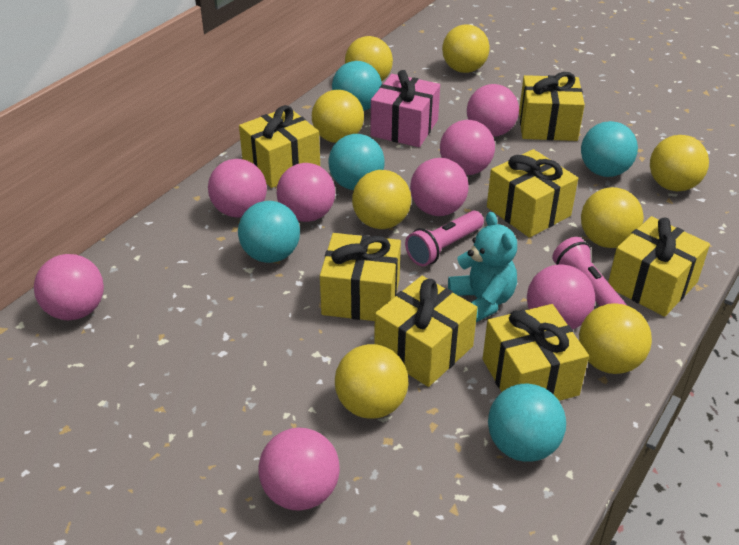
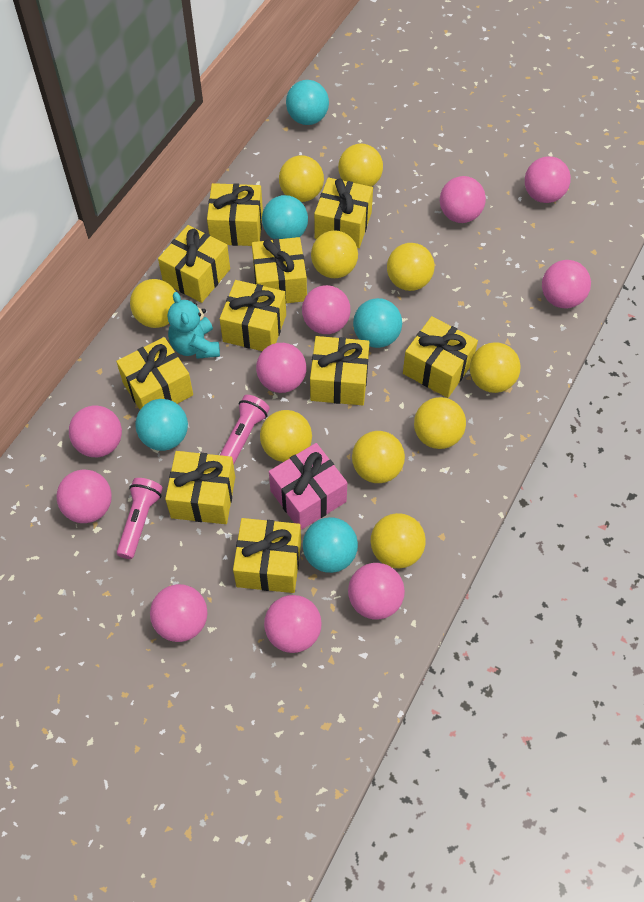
pink ball: 8 -> 10
yellow ball: 8 -> 10
yellow gift: 7 -> 10

